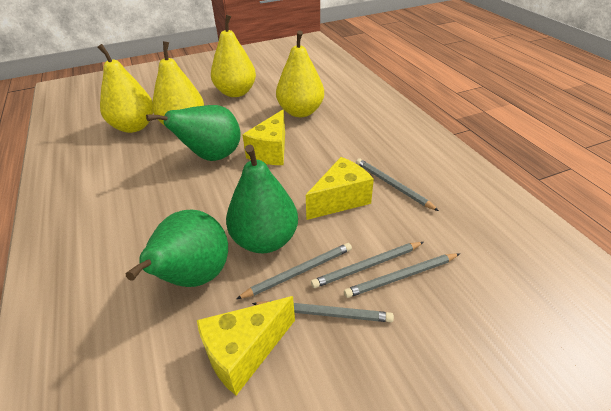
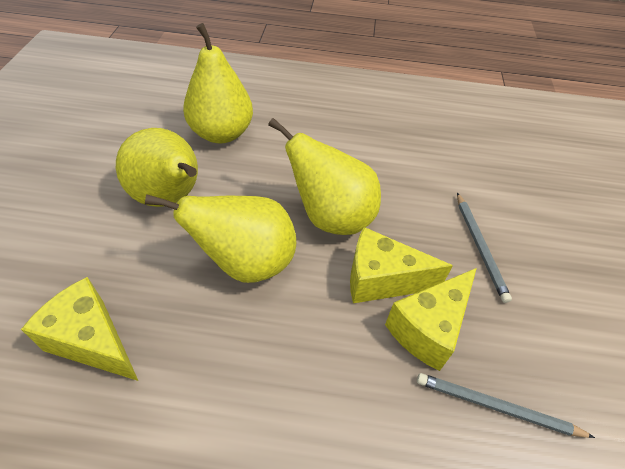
green pear: 3 -> 0
grey pencil: 5 -> 2

